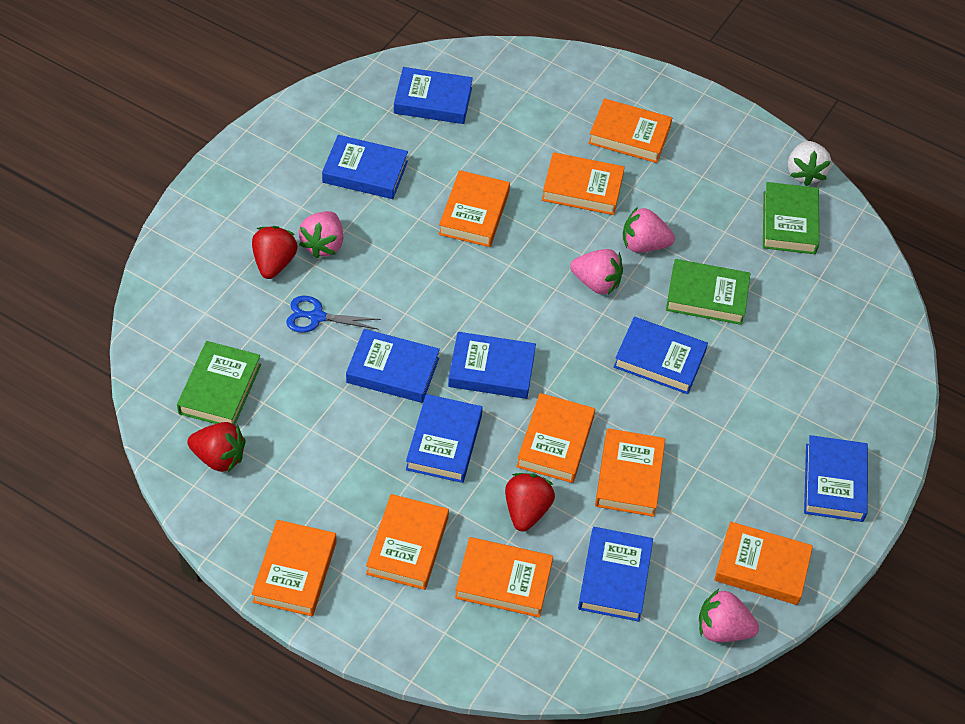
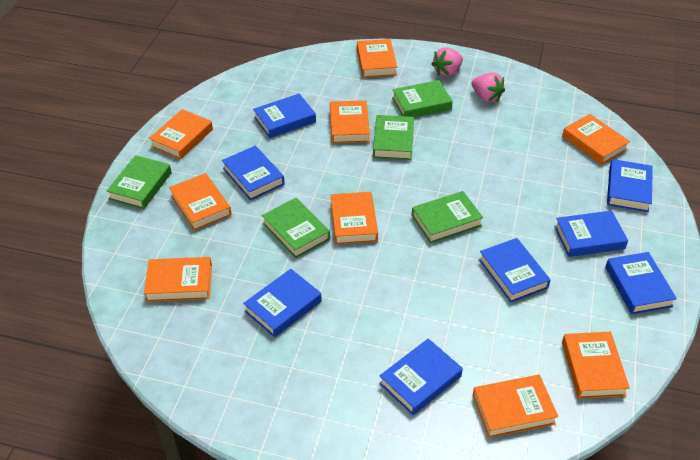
blue scissors: 1 -> 0
green book: 3 -> 5
pink strawberry: 4 -> 2
red strawberry: 3 -> 0
white strawberry: 1 -> 0

